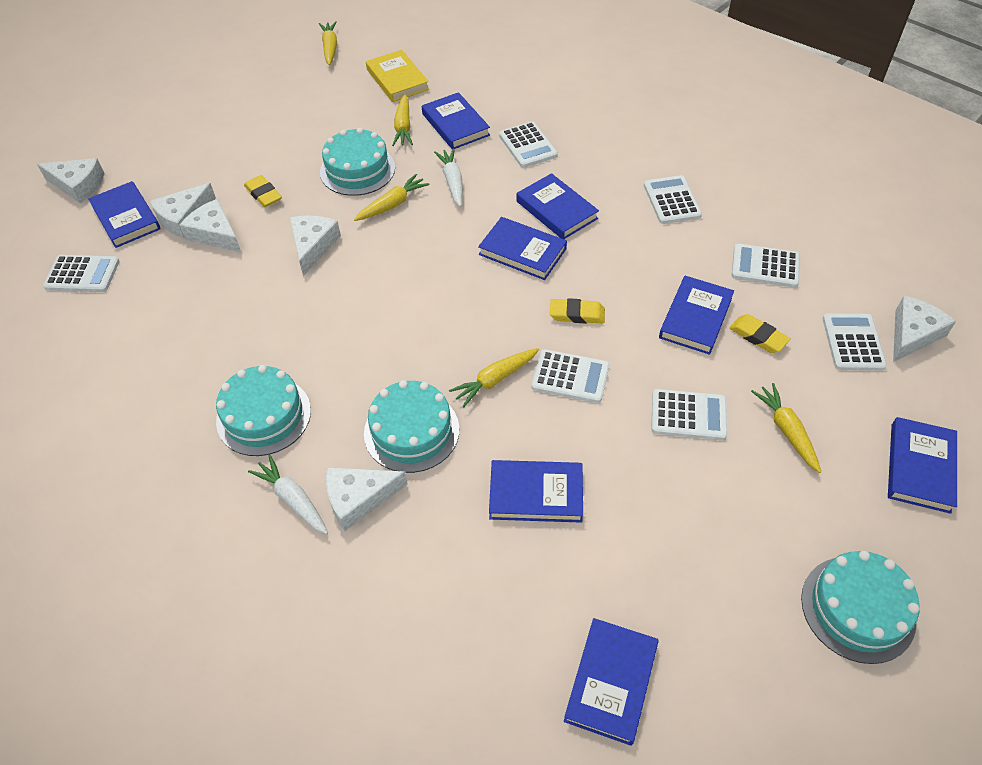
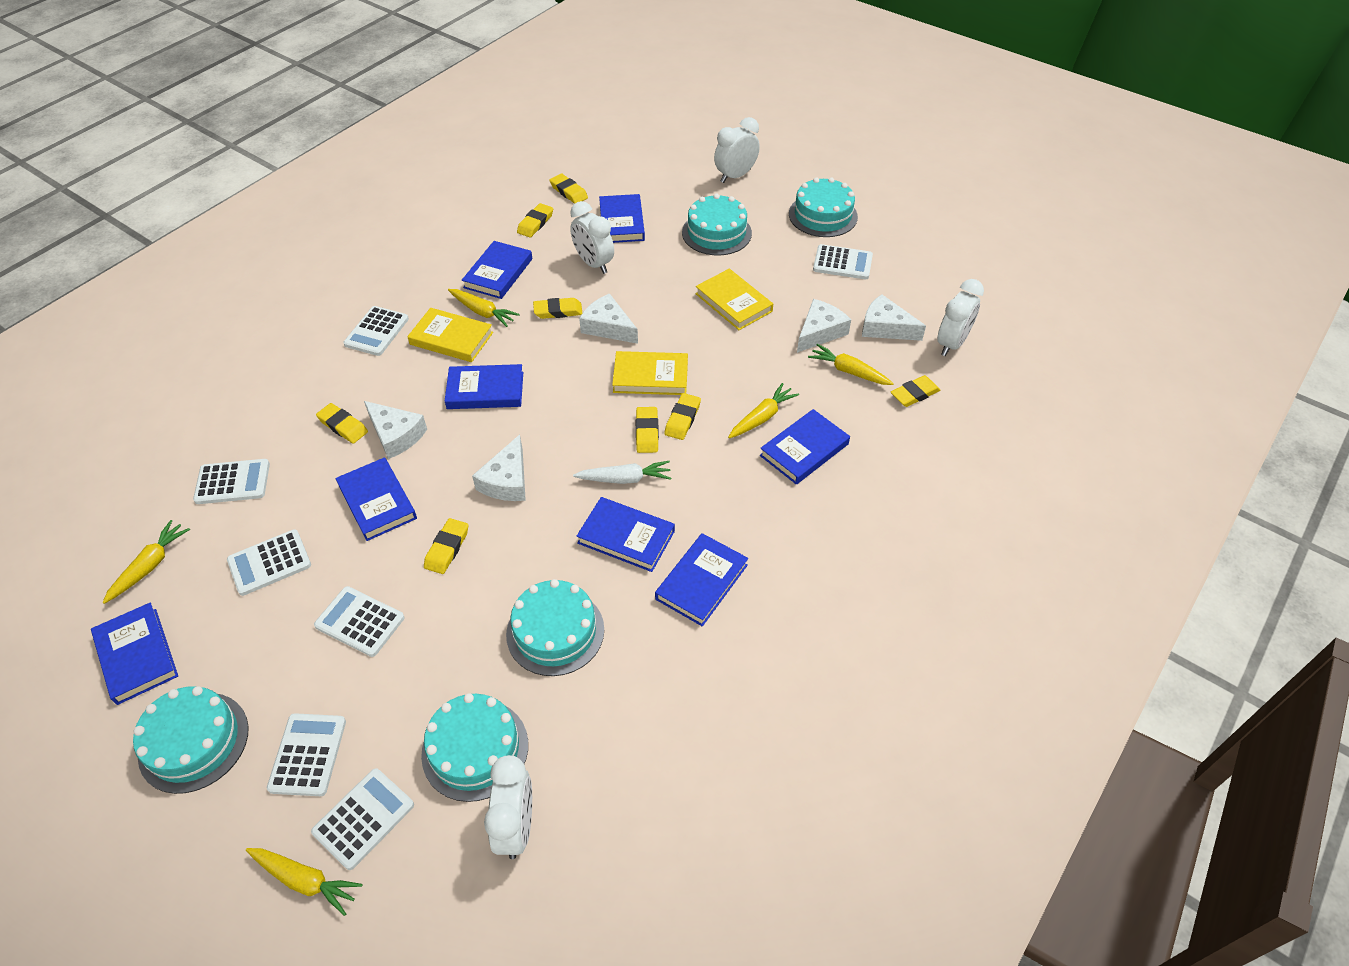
turquoise cake: 4 -> 5
white carrot: 2 -> 1
white cheese: 6 -> 5
white clock: 0 -> 4
yellow book: 1 -> 3
yellow eraser: 3 -> 8

